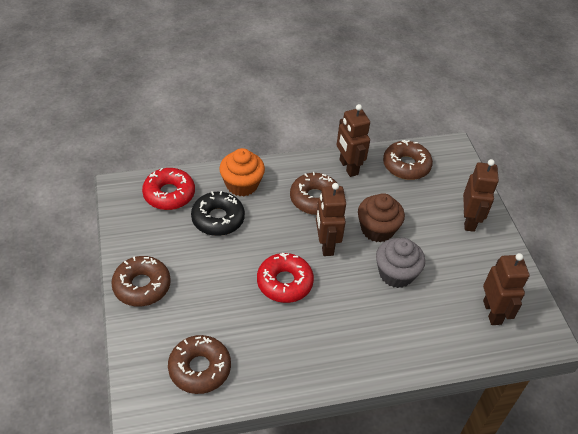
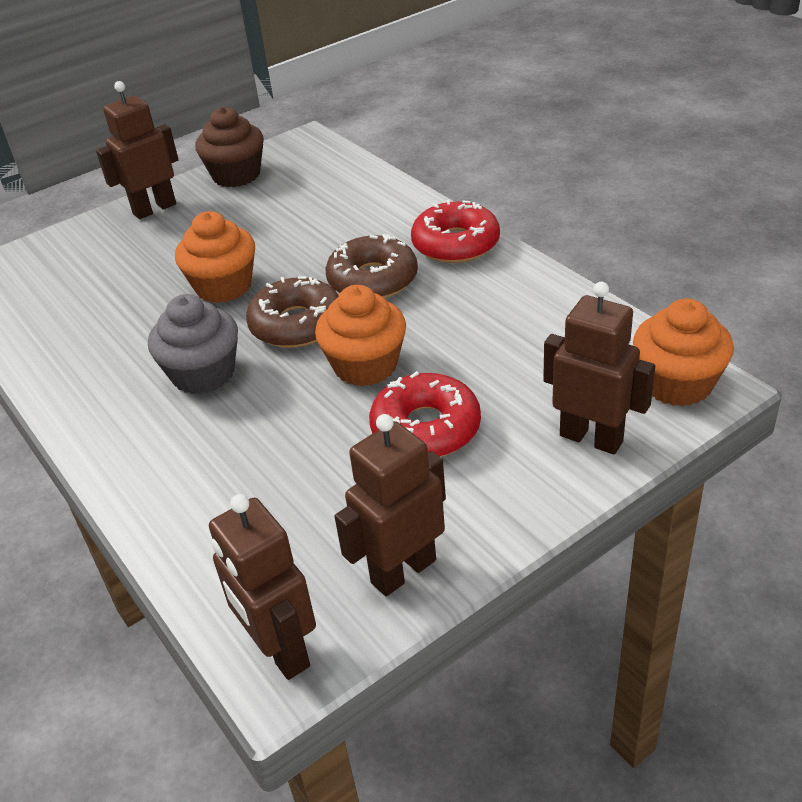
black donut: 1 -> 0
brown donut: 4 -> 2
orange cupcake: 1 -> 3

